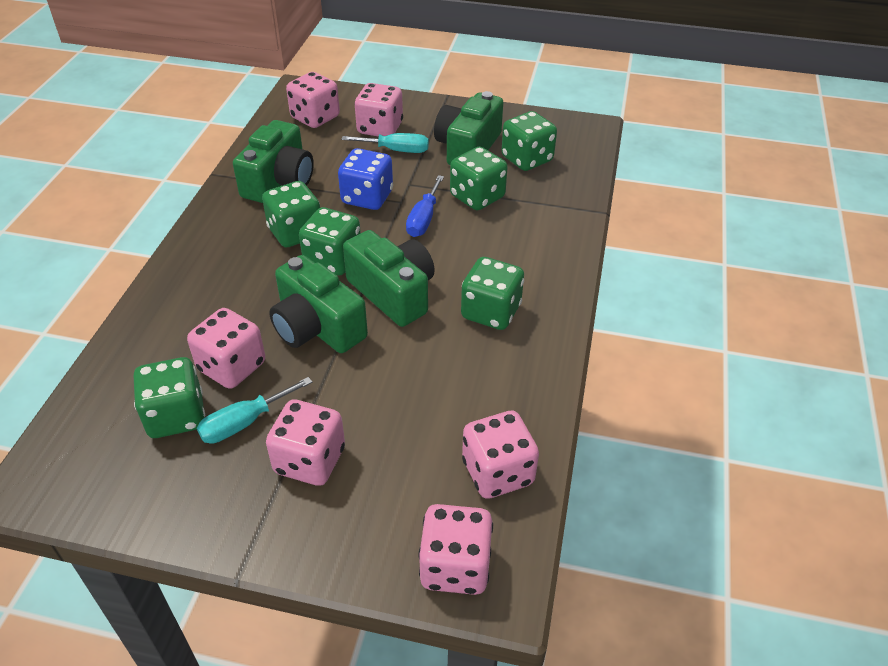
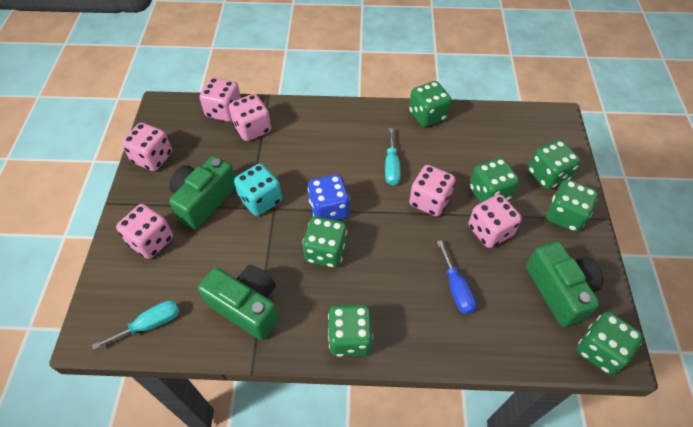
green camera: 4 -> 3
green dice: 6 -> 7
turquoise dice: 0 -> 1

